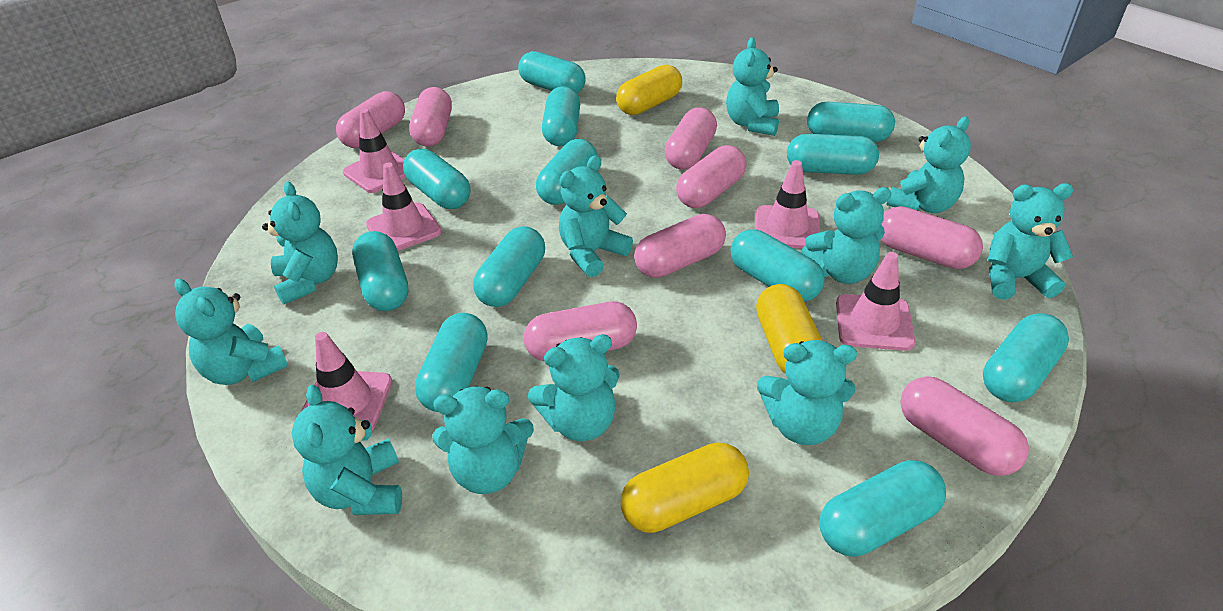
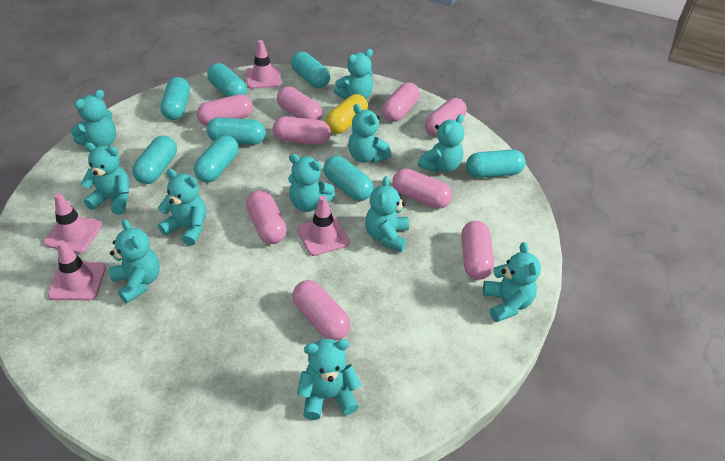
pink capsule: 8 -> 9
pink traffic cone: 5 -> 4
turquoise capsule: 12 -> 8
yellow capsule: 3 -> 1

